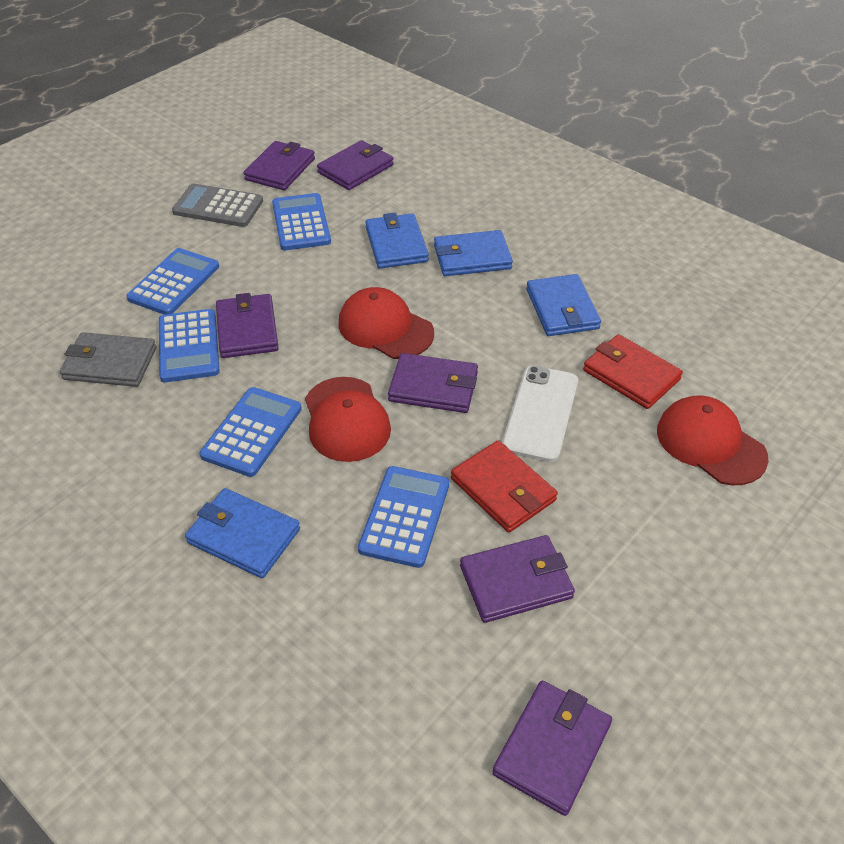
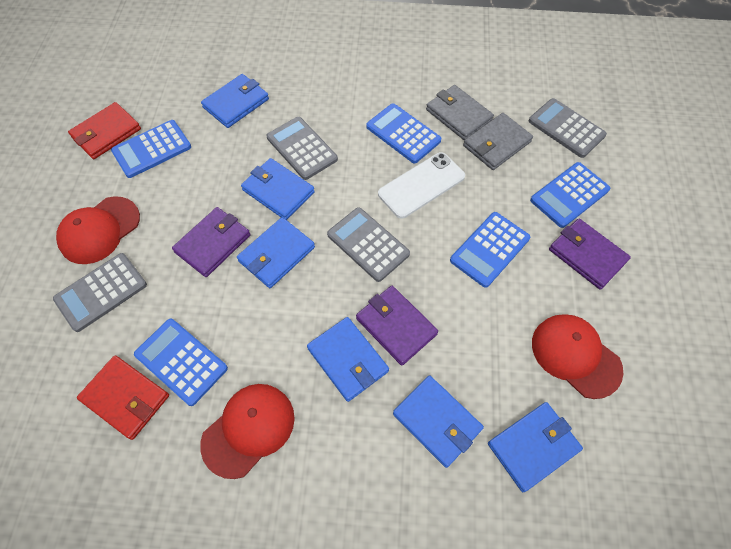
blue wallet: 4 -> 6
grey calculator: 1 -> 4
grey wallet: 1 -> 2
purple wallet: 6 -> 3

